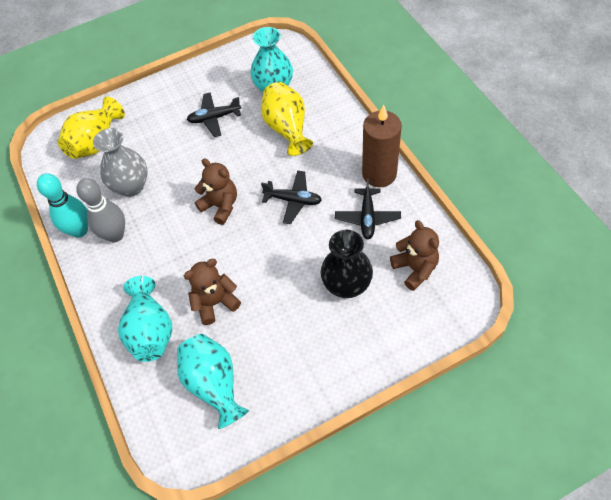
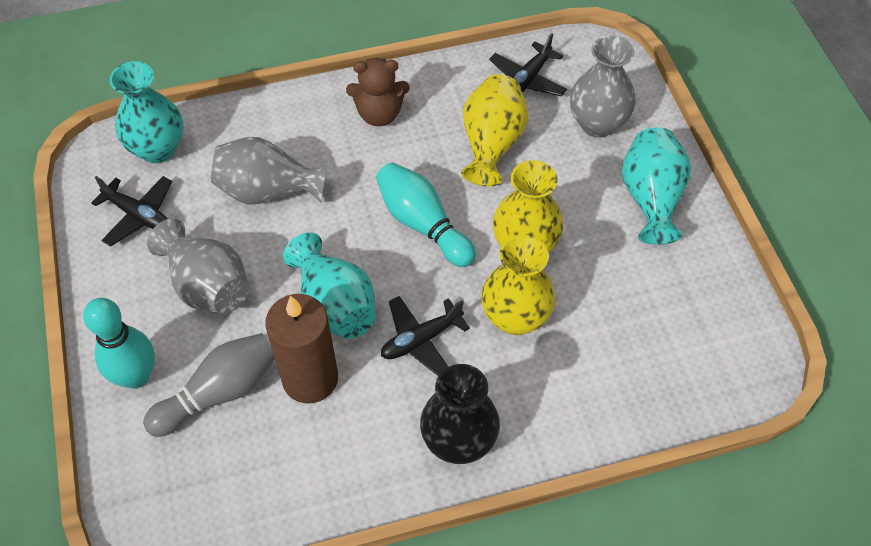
brown teddy bear: 3 -> 1
grey vase: 1 -> 3
turquoise bowling pin: 1 -> 2
yellow vase: 2 -> 3

